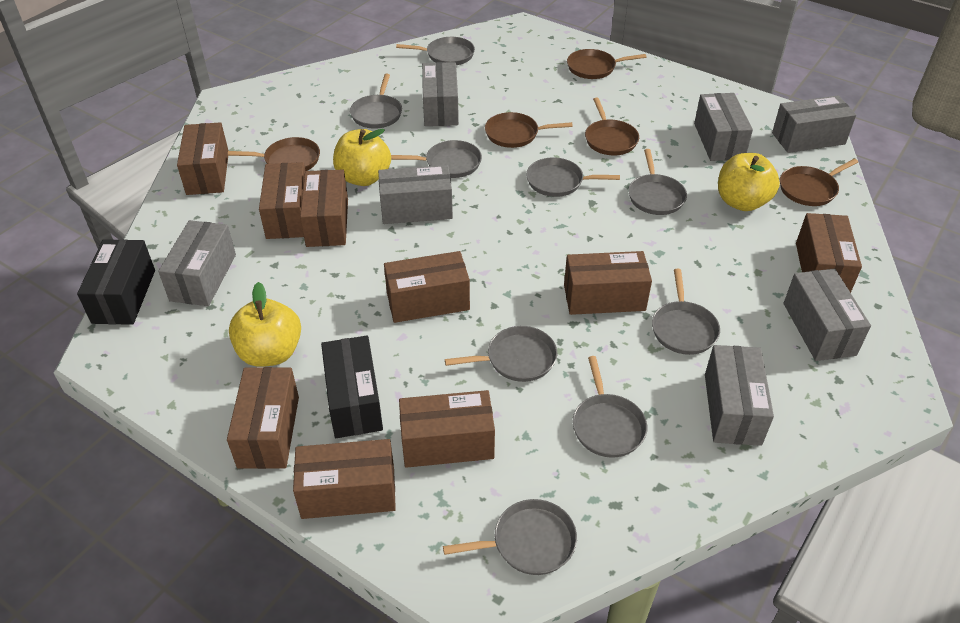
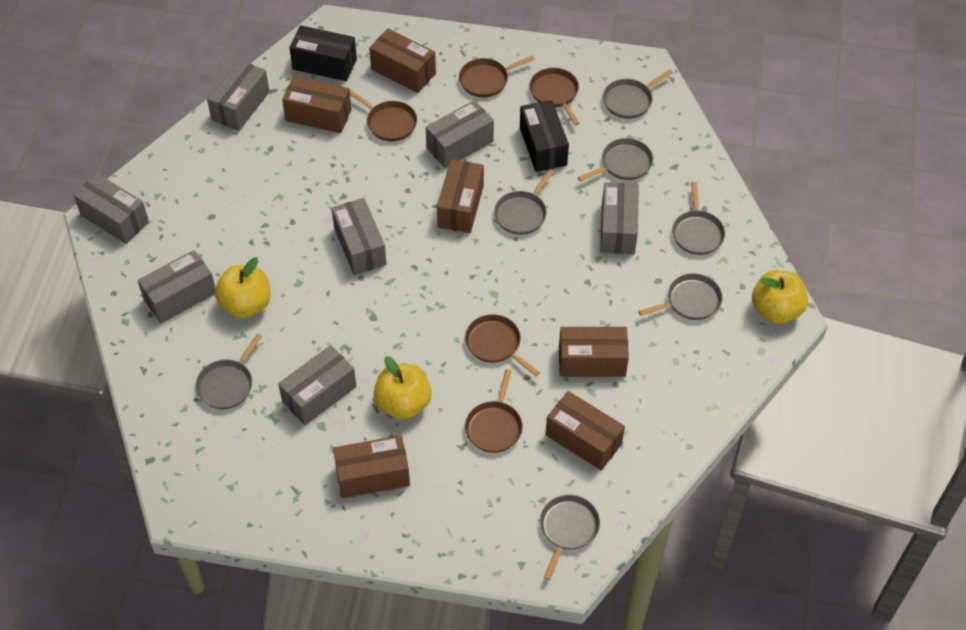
brown box: 9 -> 6
grey pan: 9 -> 7

